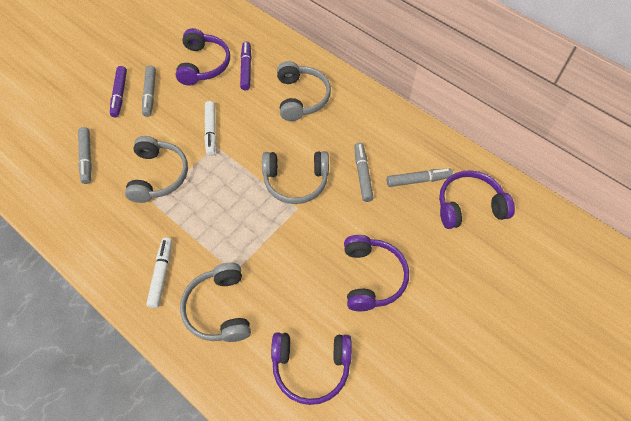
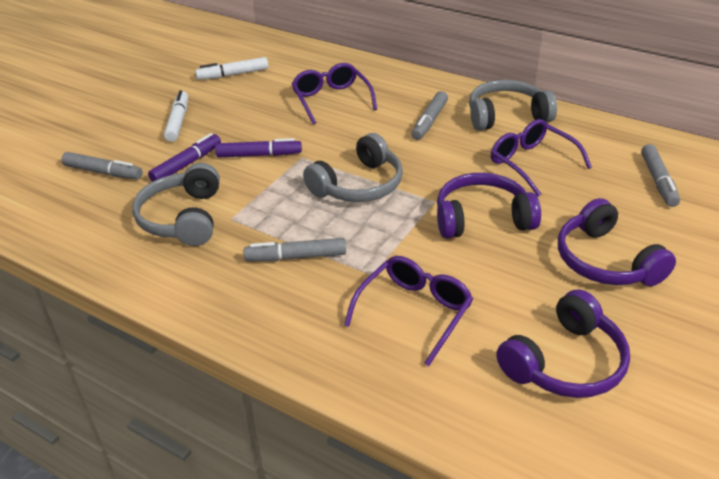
grey headphones: 4 -> 3
purple glasses: 0 -> 3
purple headphones: 4 -> 3

